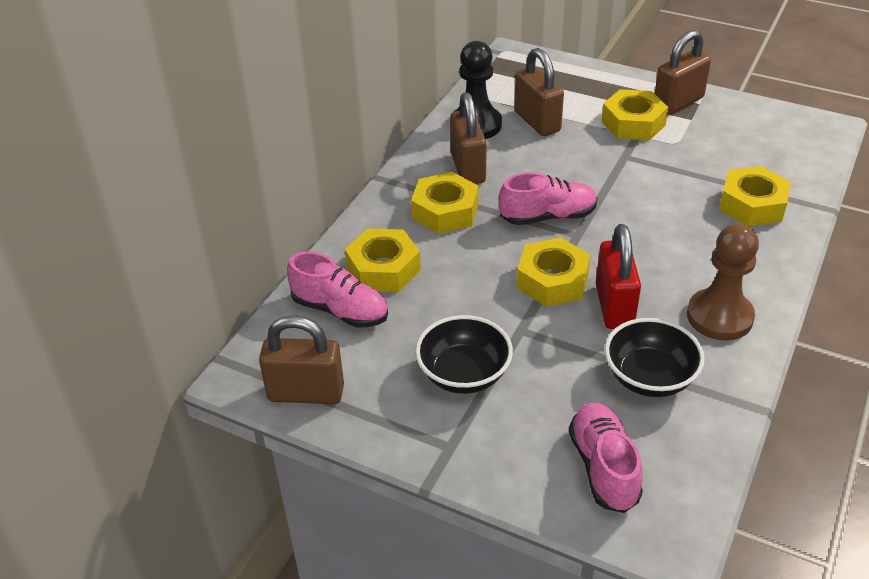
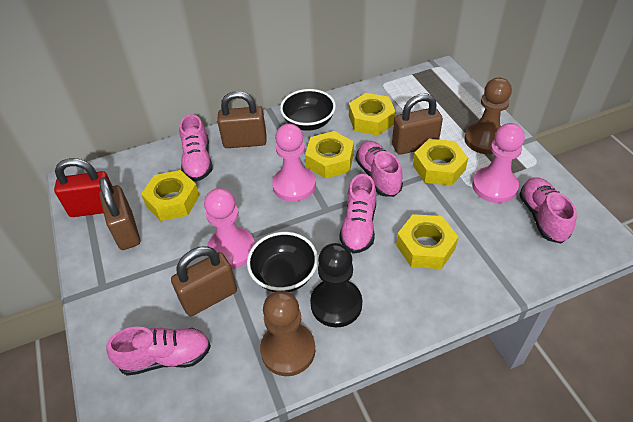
brown pawn: 1 -> 2
pink pawn: 0 -> 3
pink shoe: 3 -> 5

